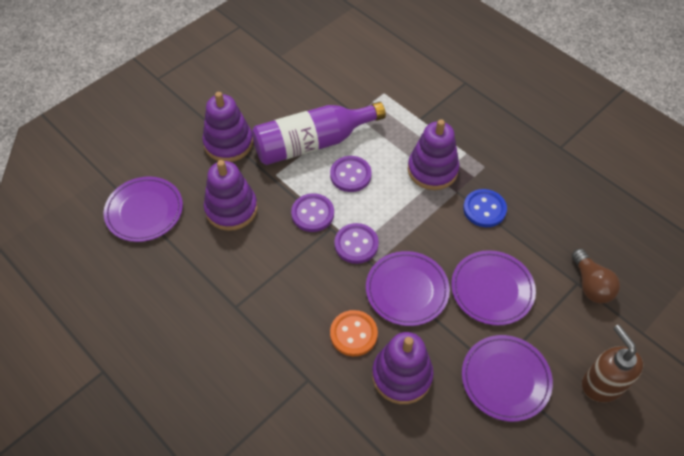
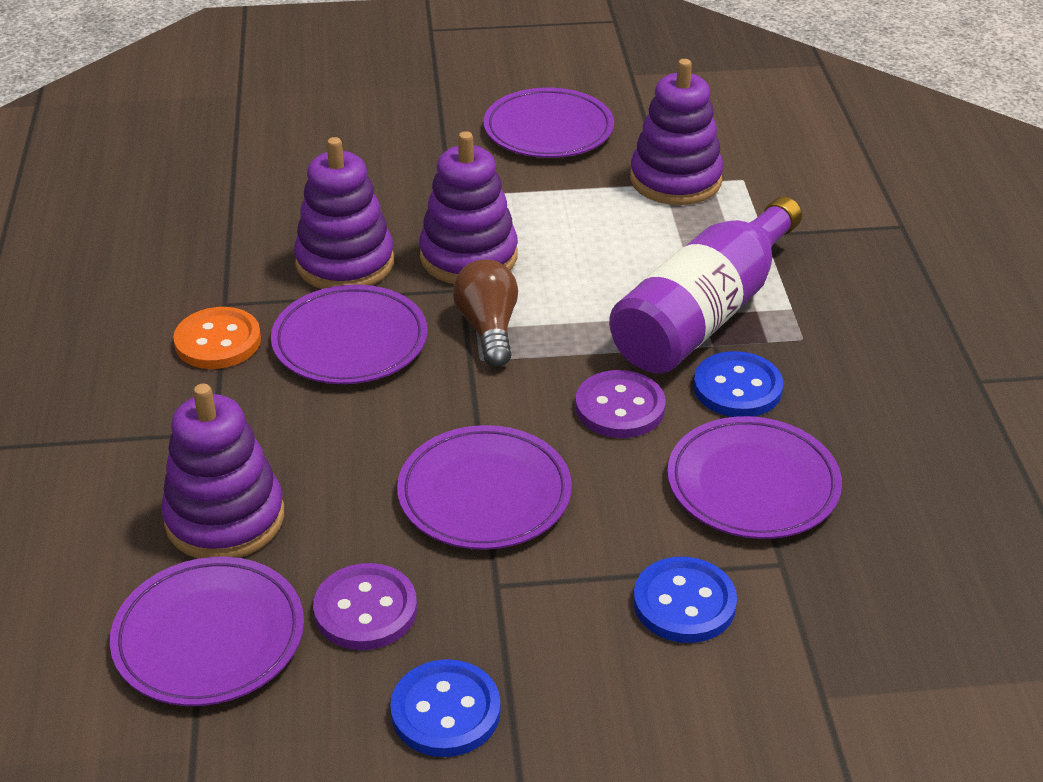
blue button: 1 -> 3
brown soap dispenser: 1 -> 0
purple button: 3 -> 2
purple plate: 4 -> 5

